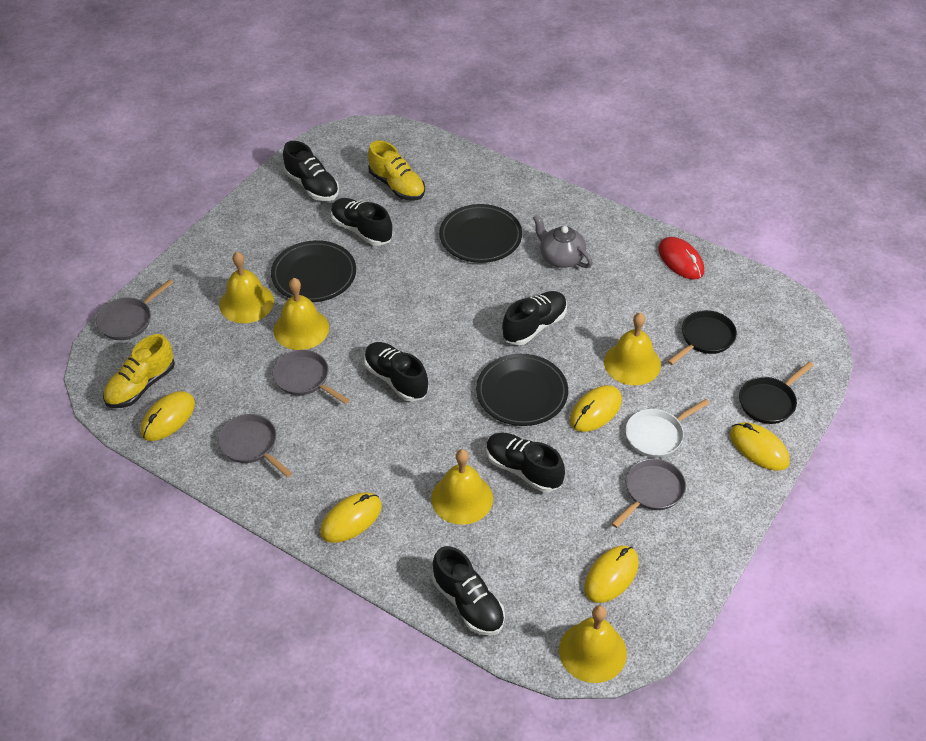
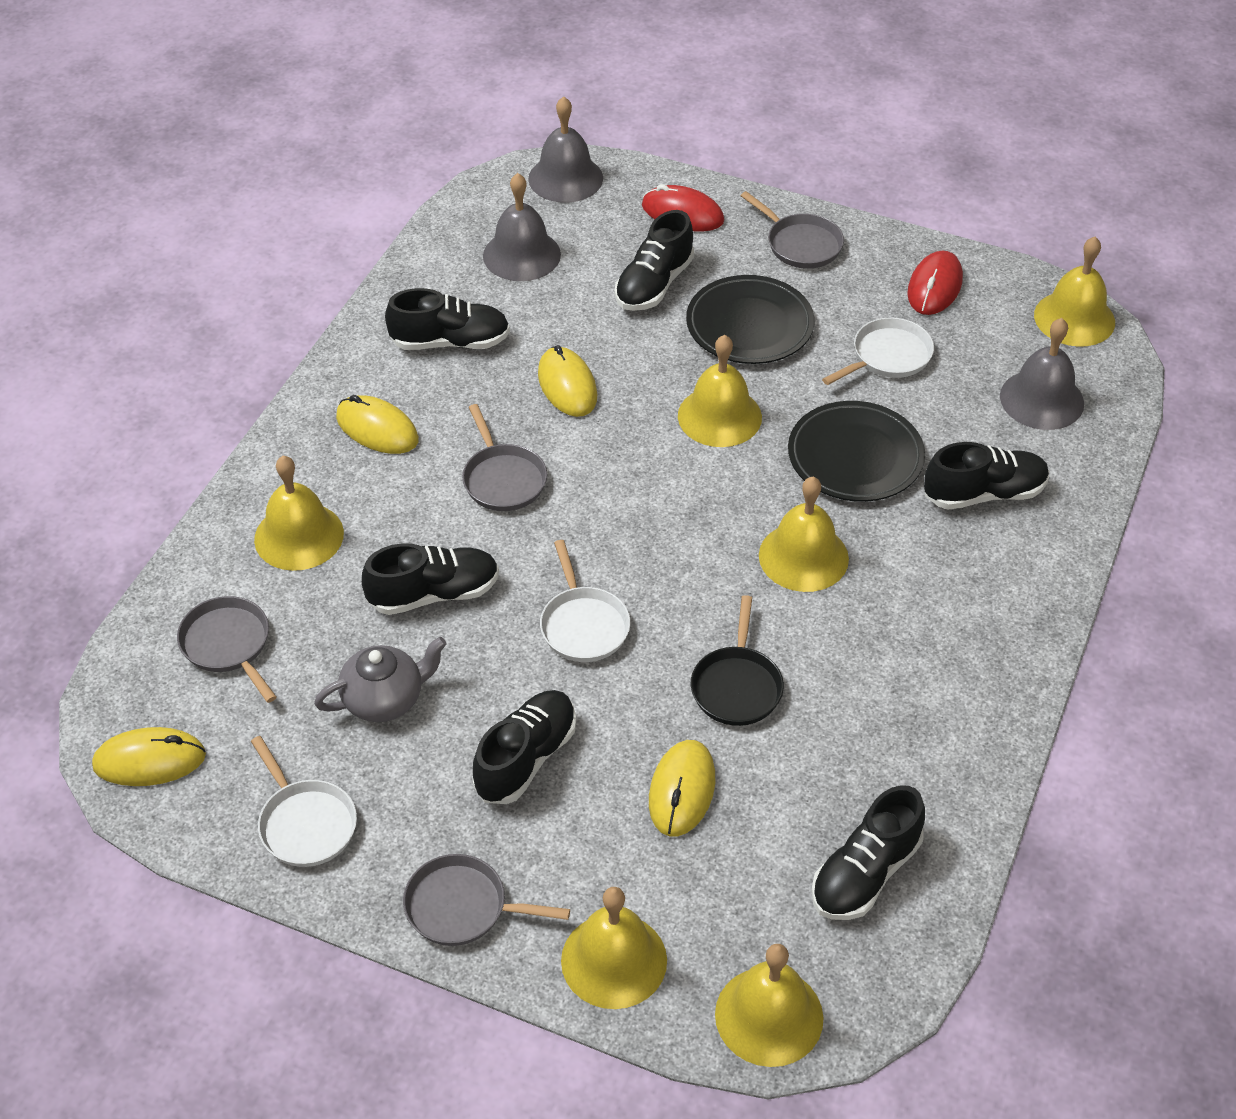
black pan: 2 -> 1
black plate: 3 -> 2
grey bell: 0 -> 3
red mouse: 1 -> 2
white pan: 1 -> 3
yellow bell: 5 -> 6
yellow mouse: 5 -> 4
yellow shoe: 2 -> 0

